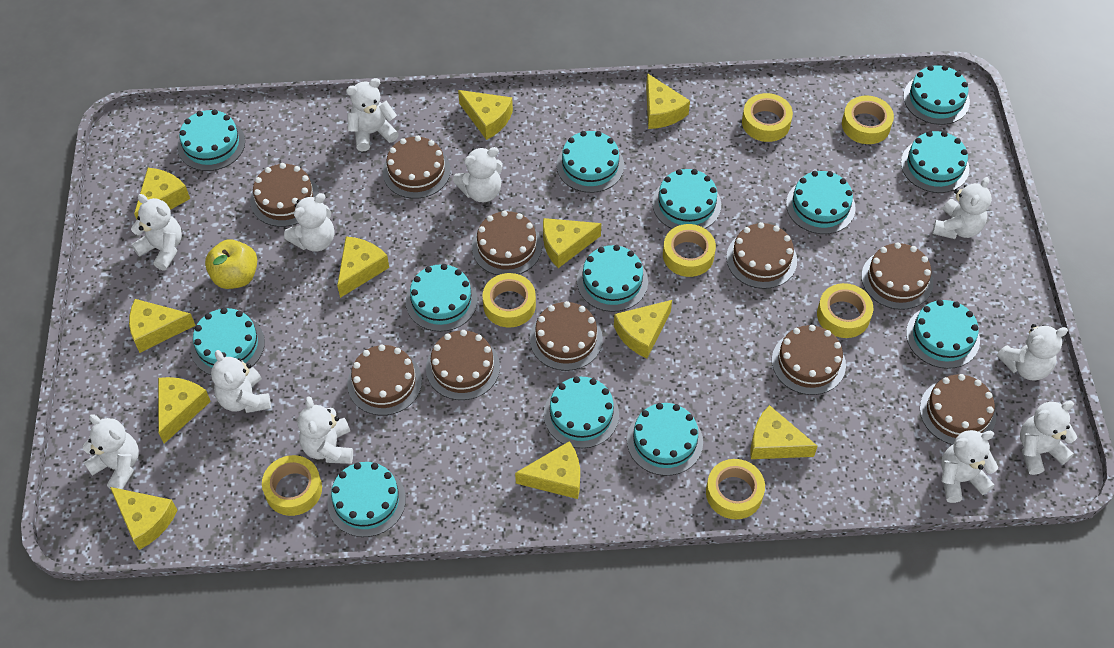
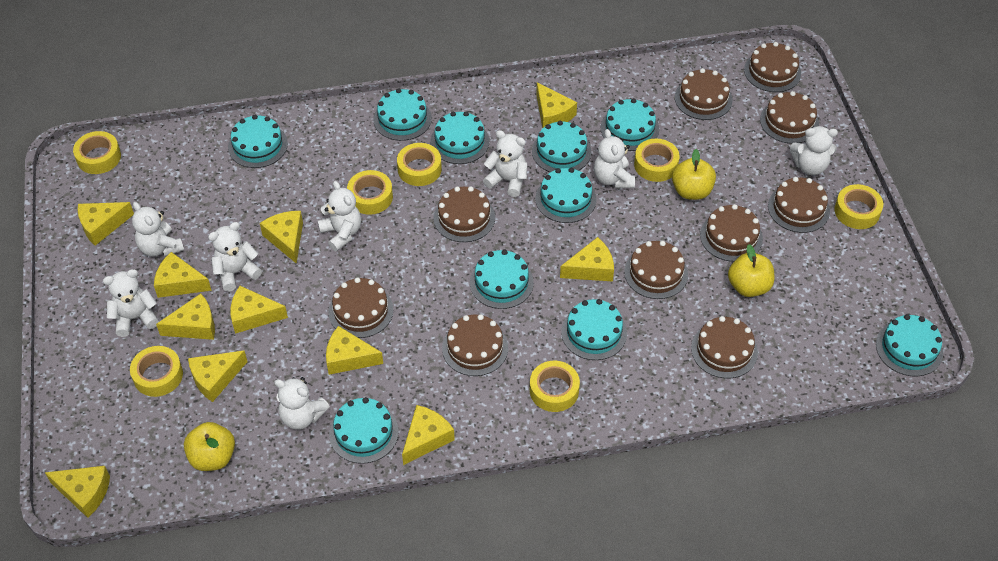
turquoise cake: 13 -> 10
white teddy bear: 11 -> 8
yellow apple: 1 -> 3

